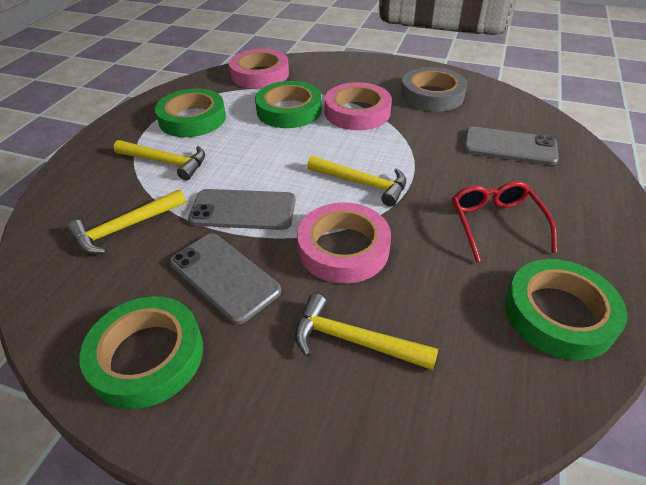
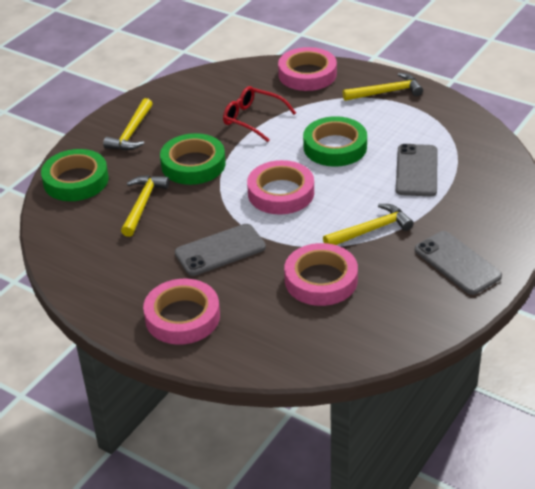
green tape: 4 -> 3
grey tape: 1 -> 0
pink tape: 3 -> 4

